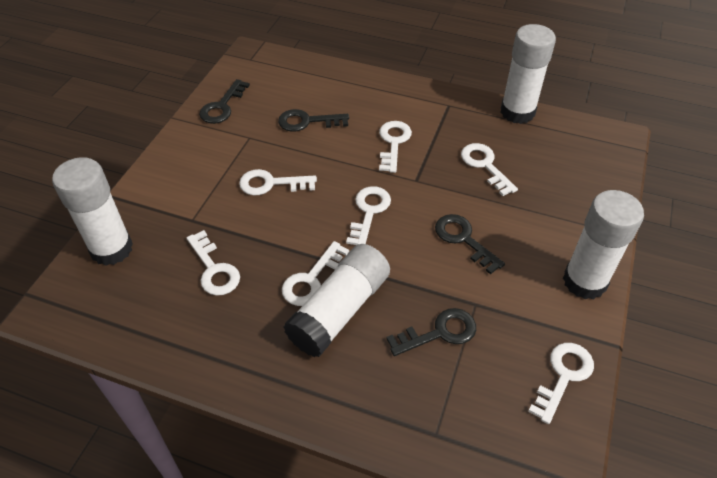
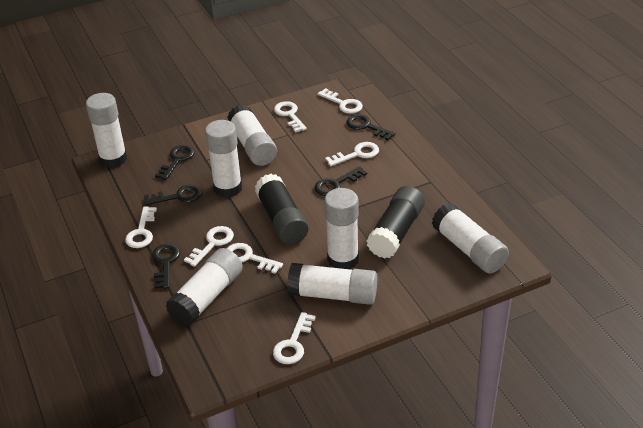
black glue stick: 0 -> 2
black key: 4 -> 5
white glue stick: 4 -> 7

